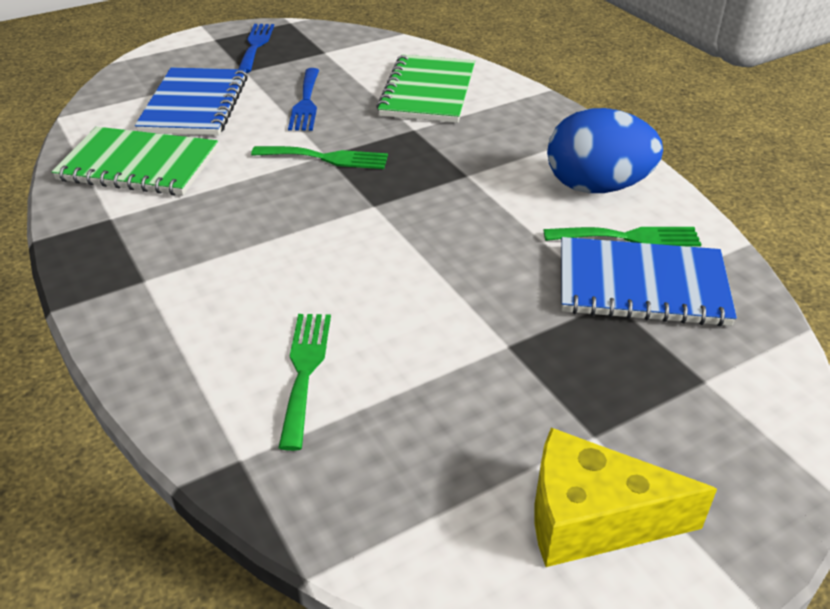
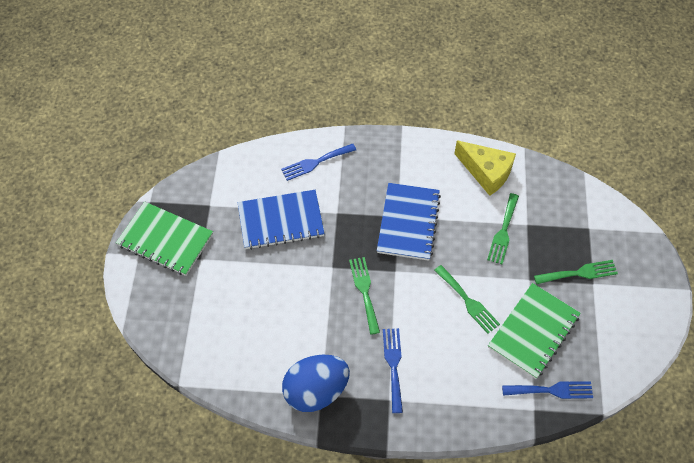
blue fork: 2 -> 3
green fork: 3 -> 4

